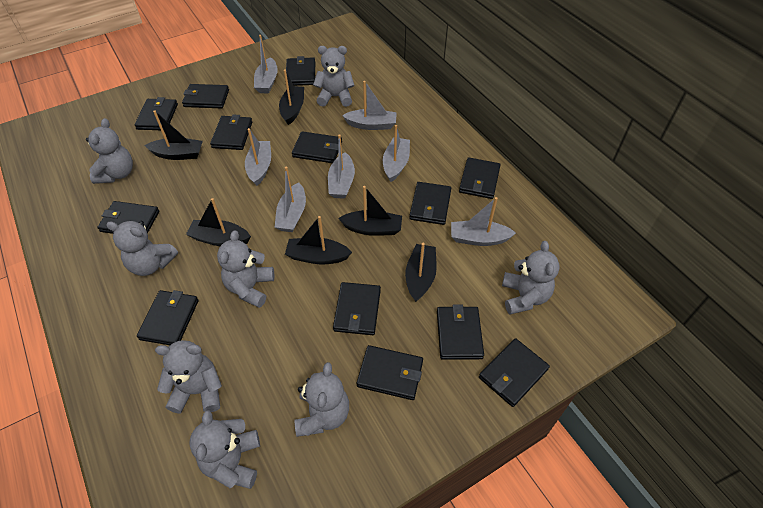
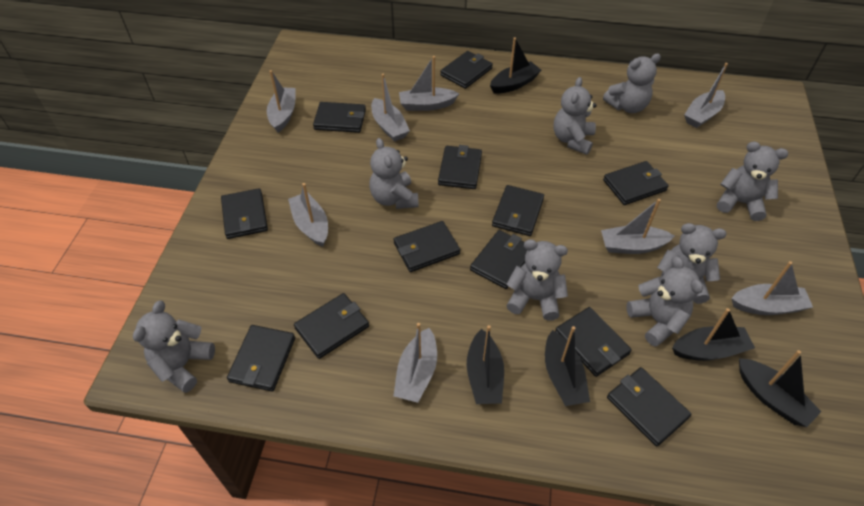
black boat: 6 -> 5
black wallet: 13 -> 12
grey boat: 7 -> 8

